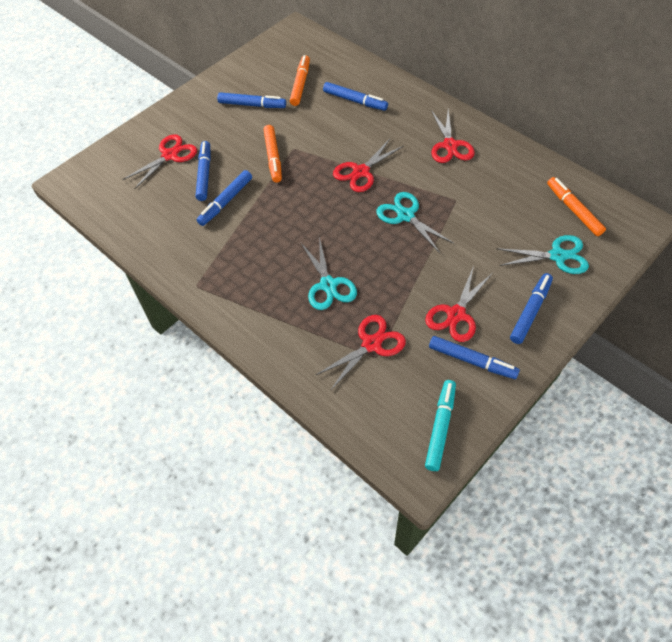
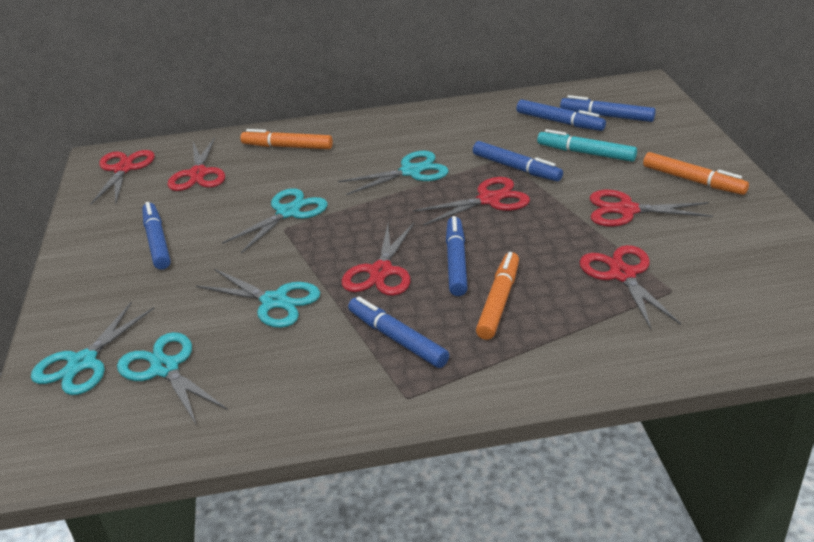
red scissors: 5 -> 6
turquoise scissors: 3 -> 5

